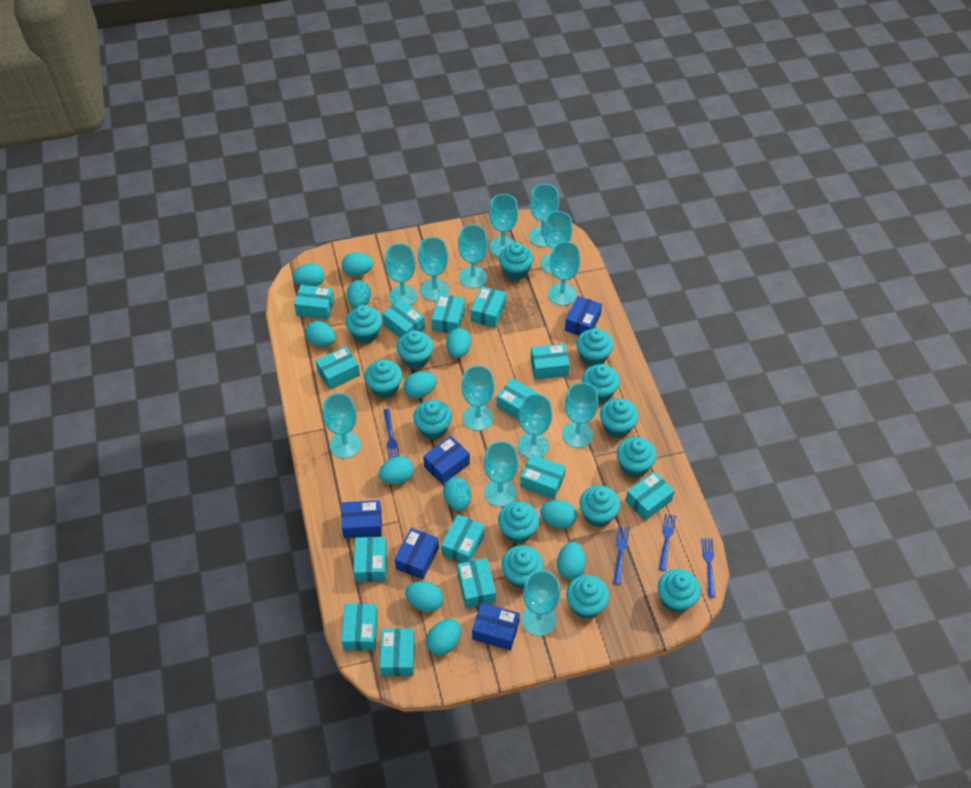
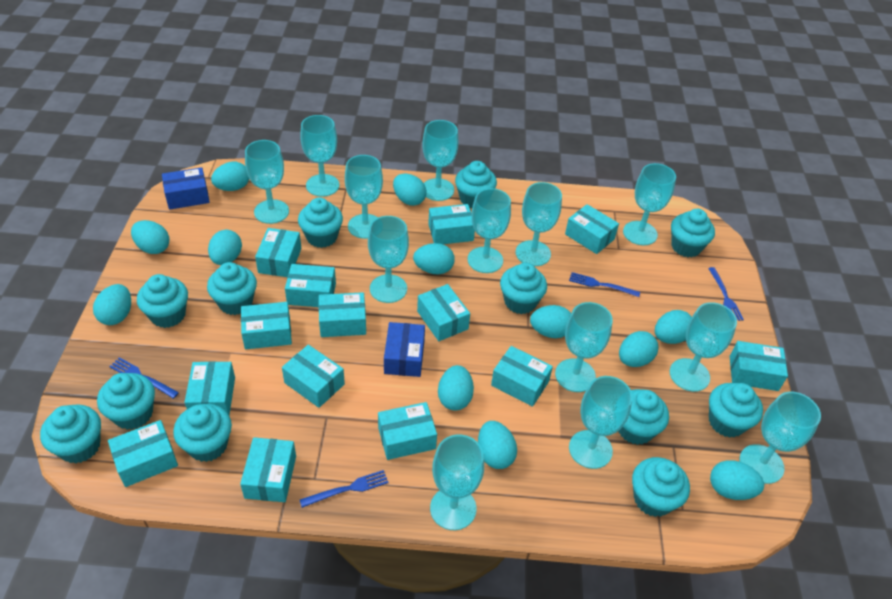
blue box: 5 -> 2
turquoise cupcake: 14 -> 12

